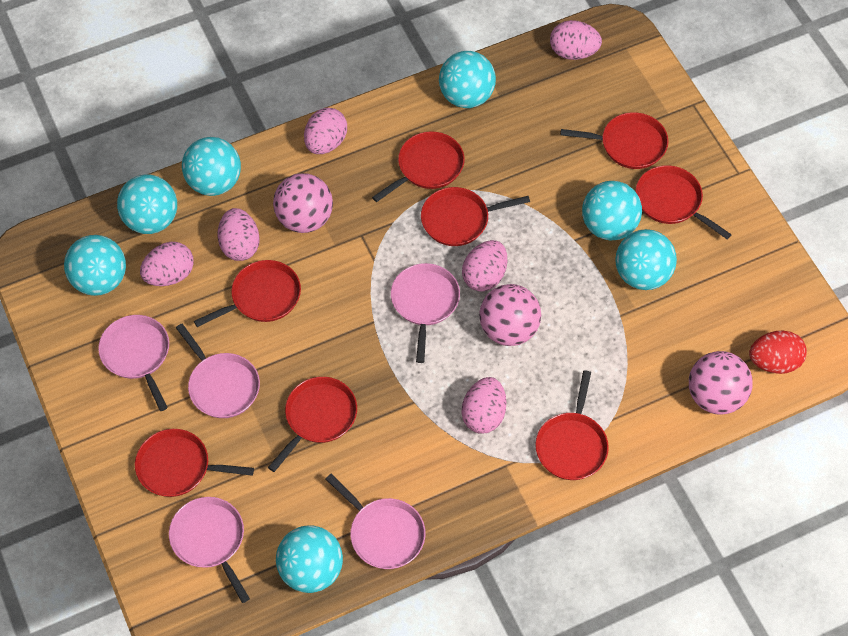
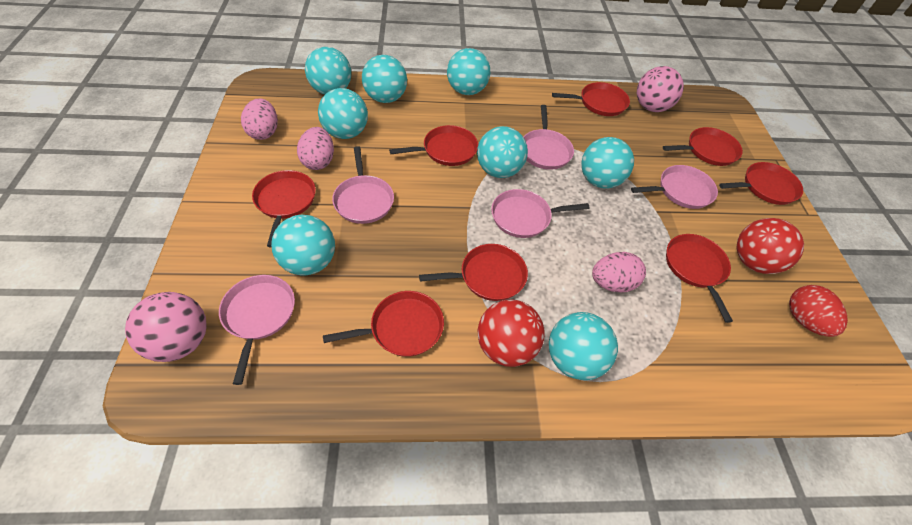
pink ball: 3 -> 2
pink egg: 6 -> 3
red ball: 0 -> 2
turquoise ball: 7 -> 8

